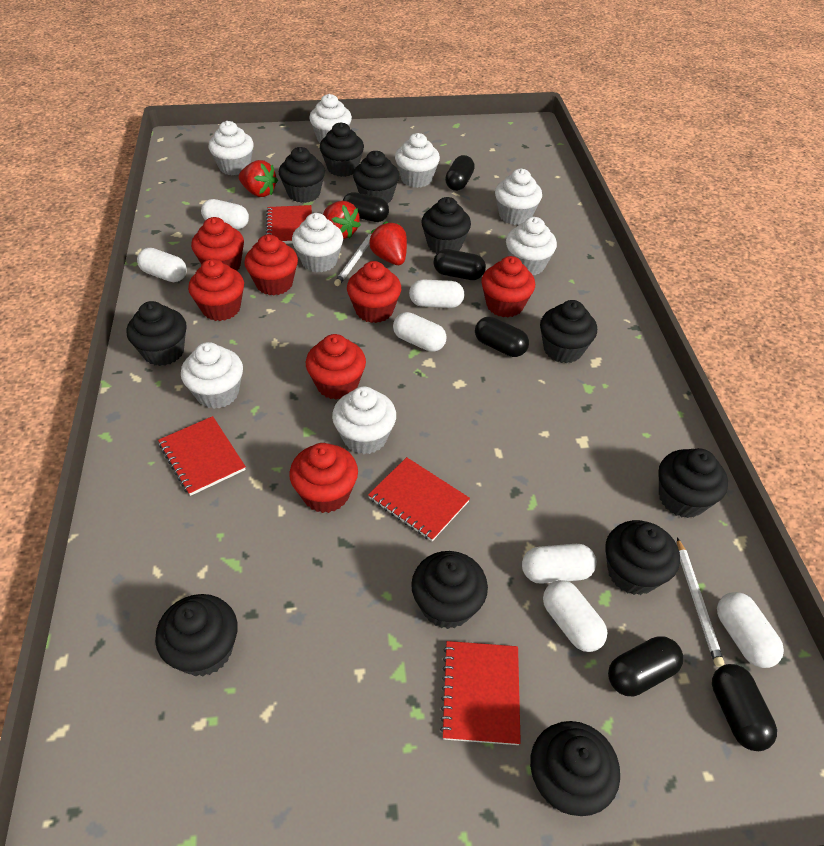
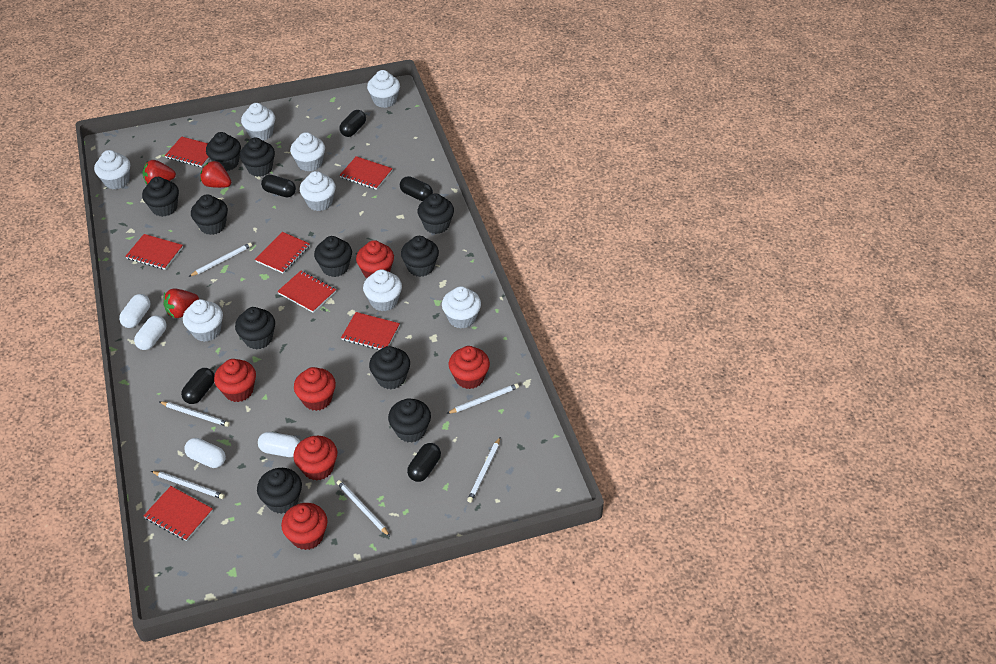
black capsule: 6 -> 5
red cupcake: 7 -> 6
red notebook: 4 -> 7
white capsule: 7 -> 4
white pencil: 2 -> 6

